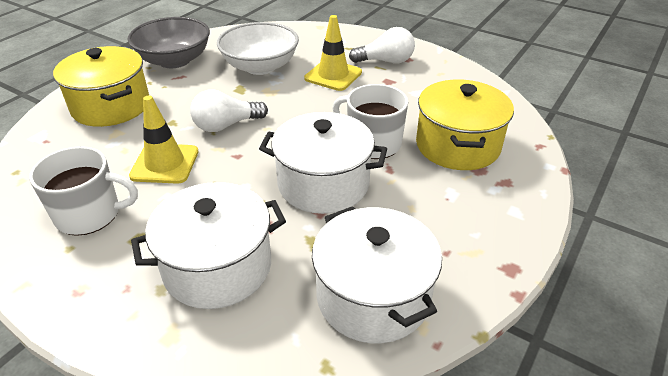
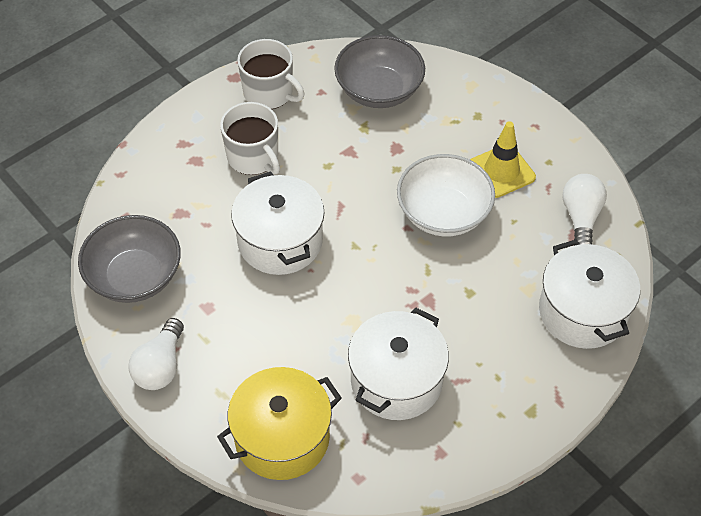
grey bowl: 1 -> 2
yellow pot: 2 -> 1
yellow traffic cone: 2 -> 1

